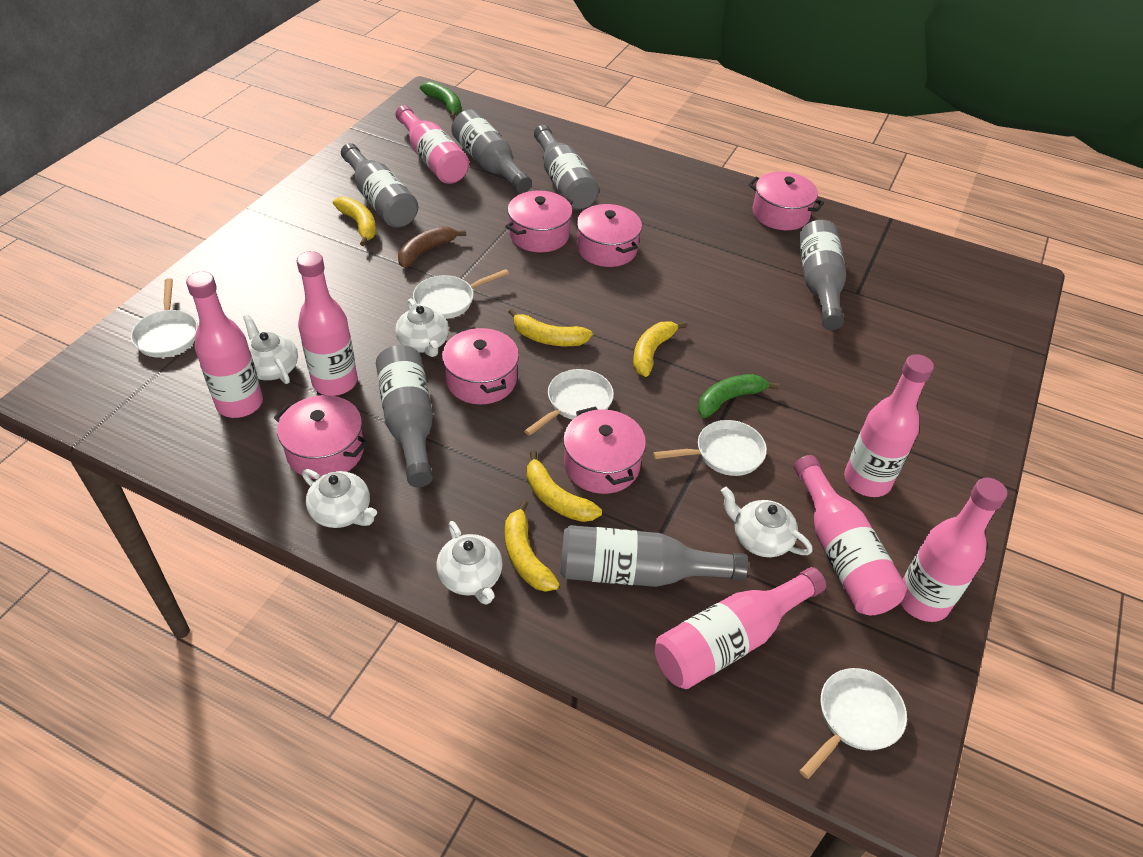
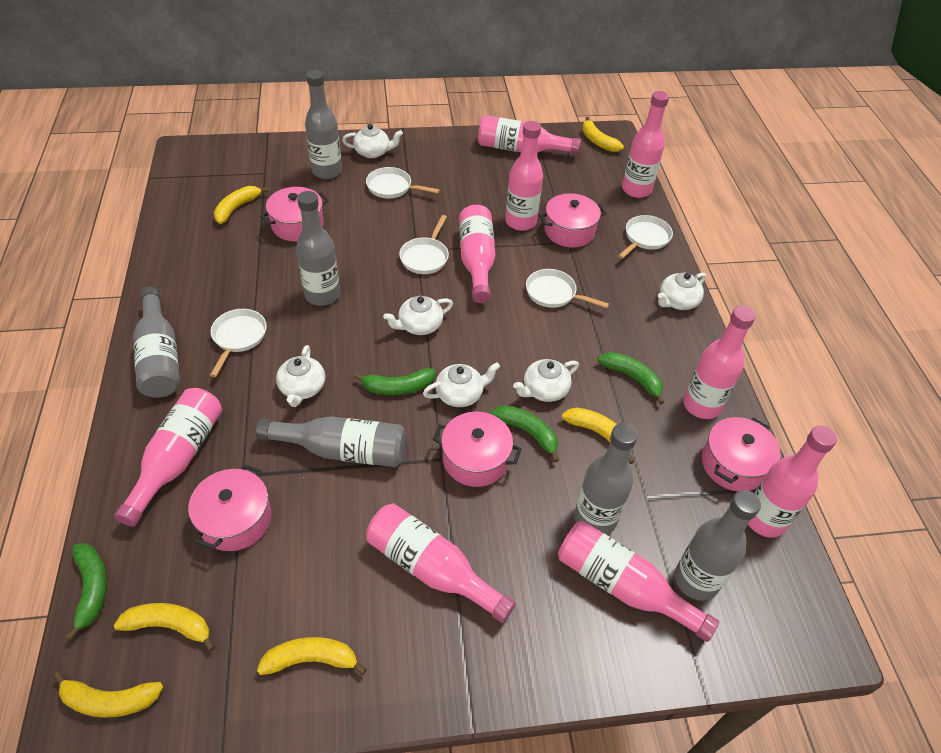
brown banana: 1 -> 0
green banana: 2 -> 4
pink bottle: 7 -> 9
pink pot: 6 -> 5
white teapot: 5 -> 6
yellow banana: 5 -> 6

